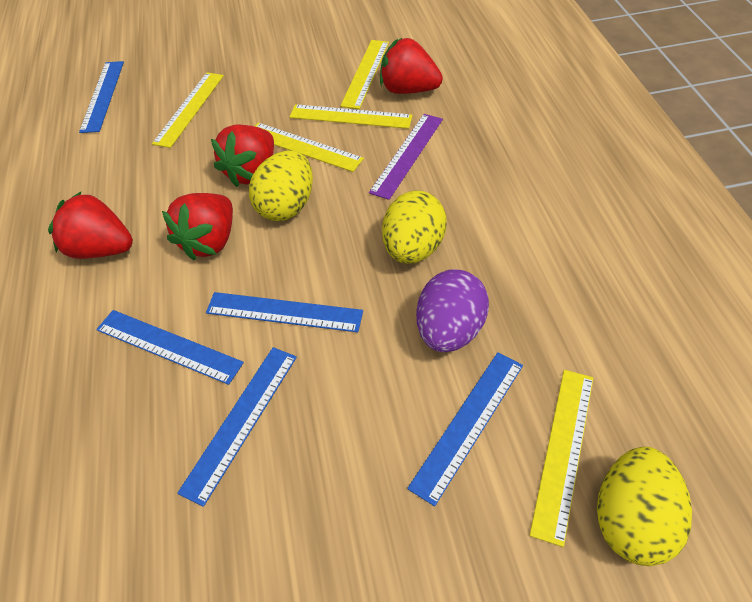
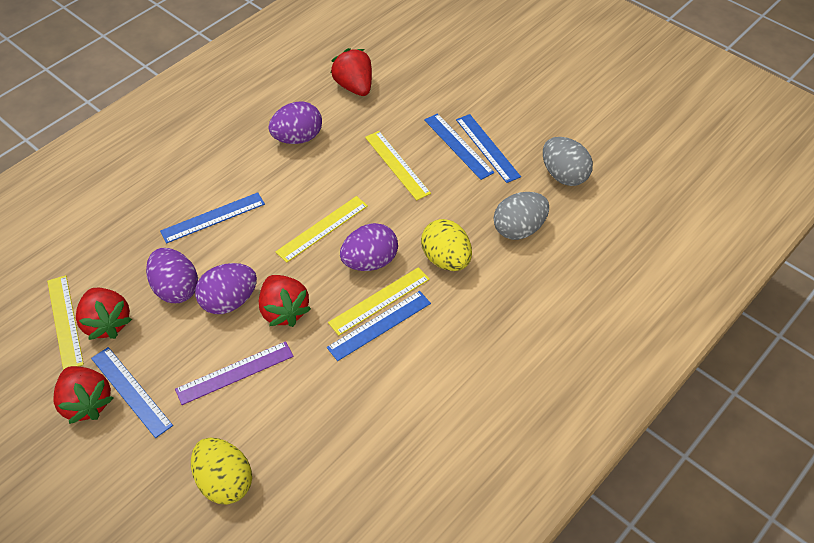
grey egg: 0 -> 2
purple egg: 1 -> 4
yellow egg: 3 -> 2
yellow ruler: 5 -> 4

